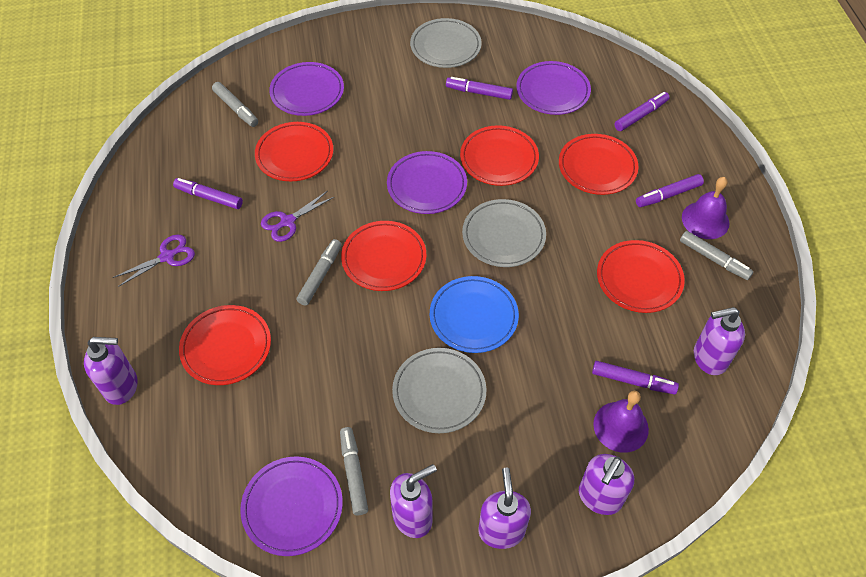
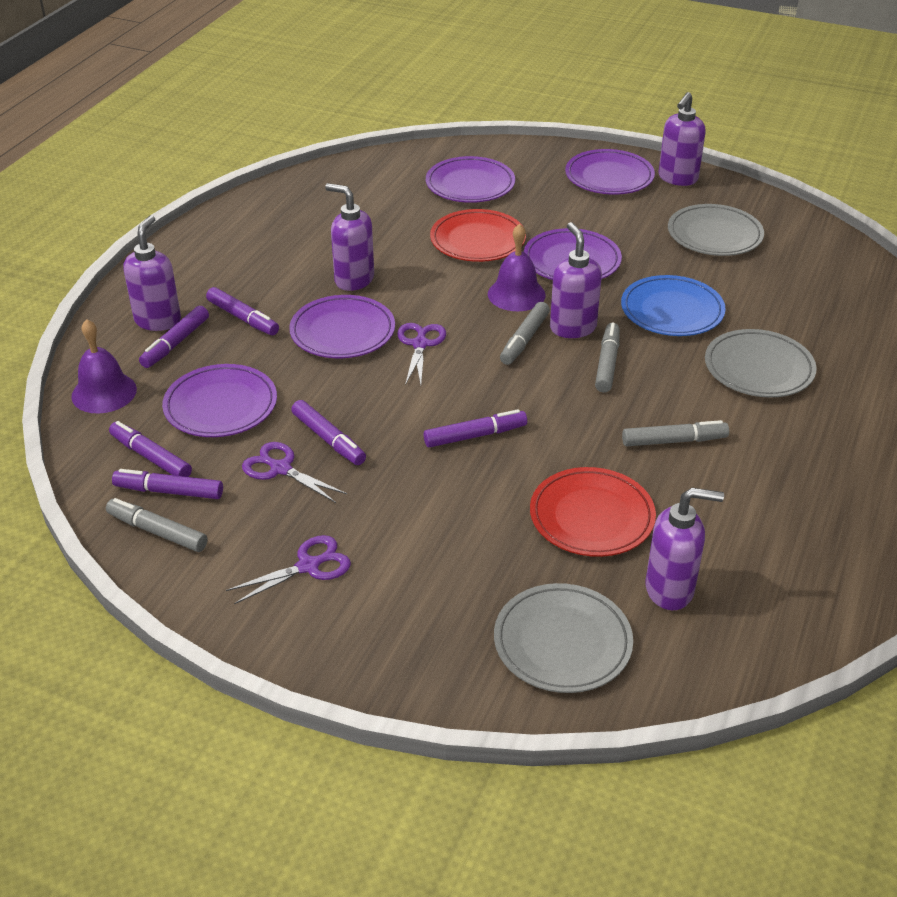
purple marker: 5 -> 6
purple plate: 4 -> 5
purple scissors: 2 -> 3
red plate: 6 -> 2

